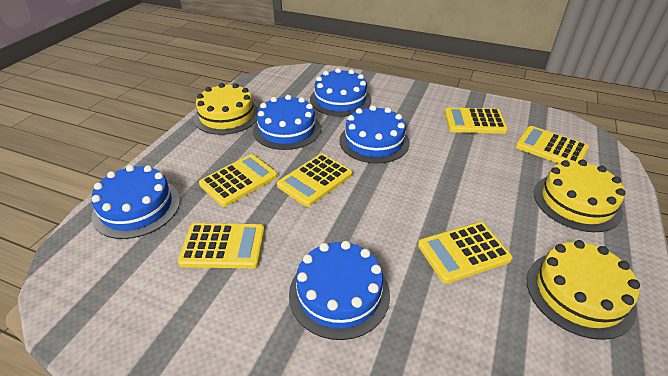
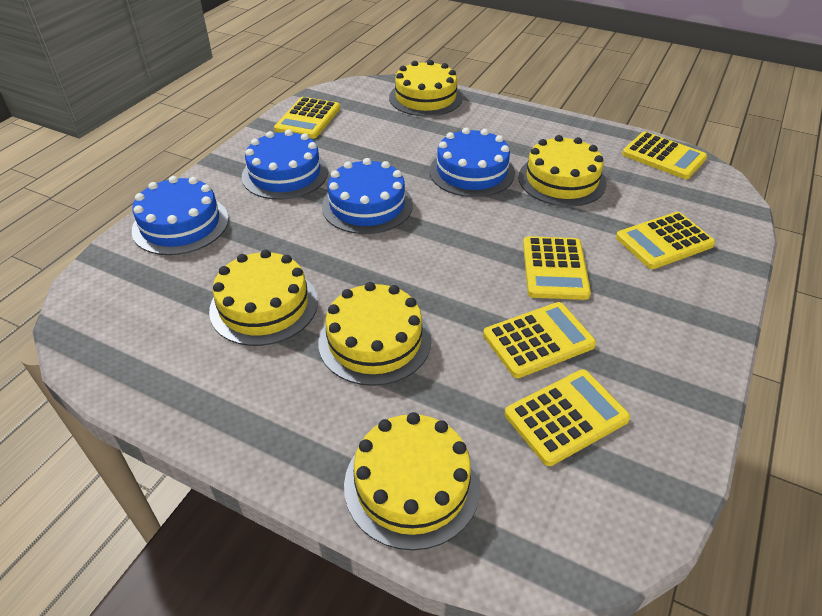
blue cake: 5 -> 4
yellow cake: 3 -> 5

